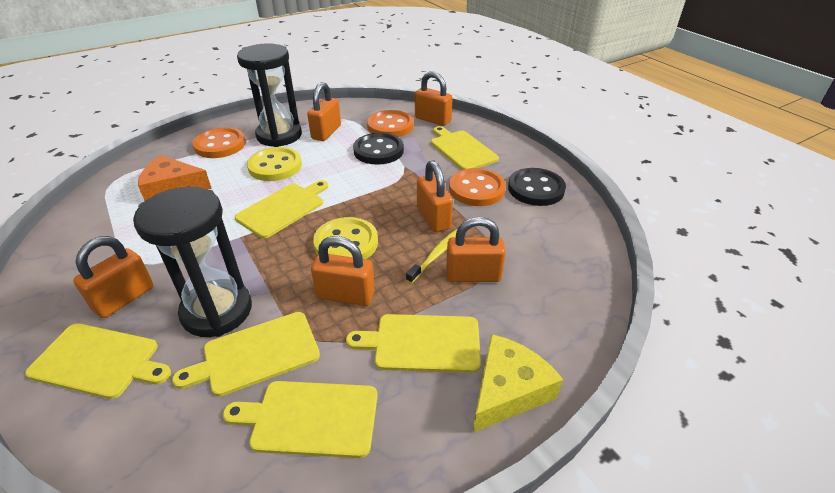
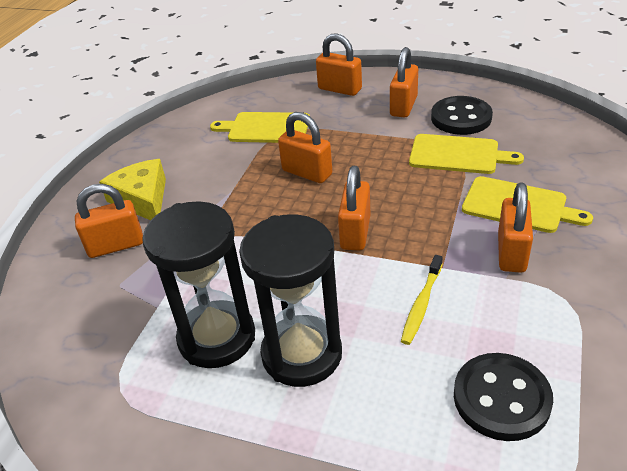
orange button: 3 -> 0
orange cheese: 1 -> 0
yellow button: 2 -> 0
yellow cutting board: 6 -> 3

